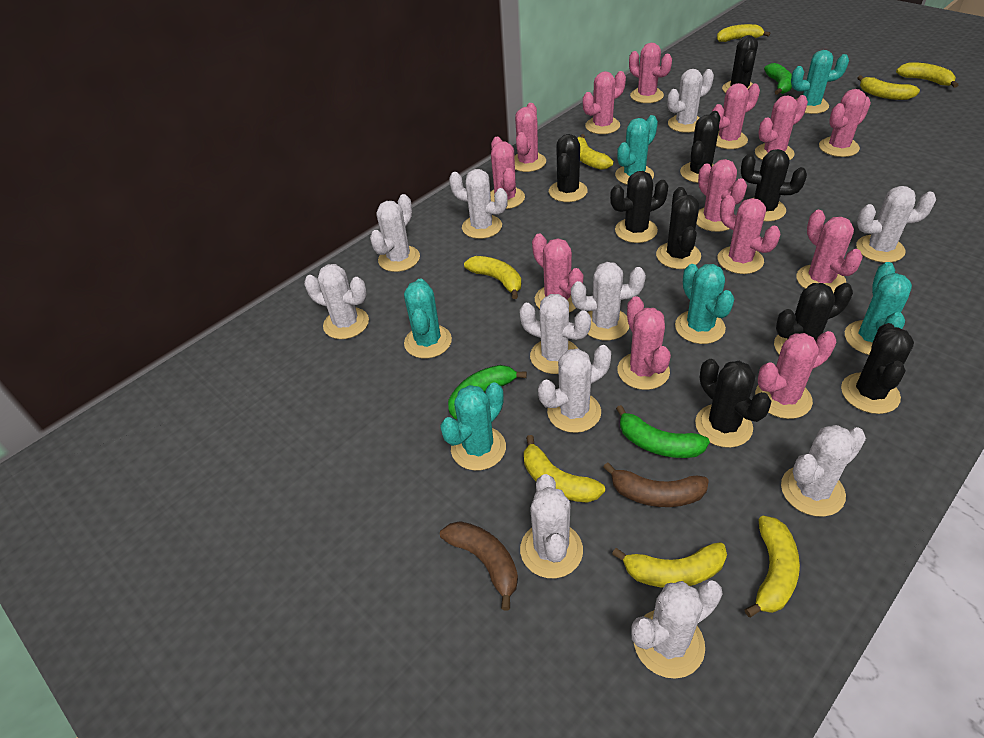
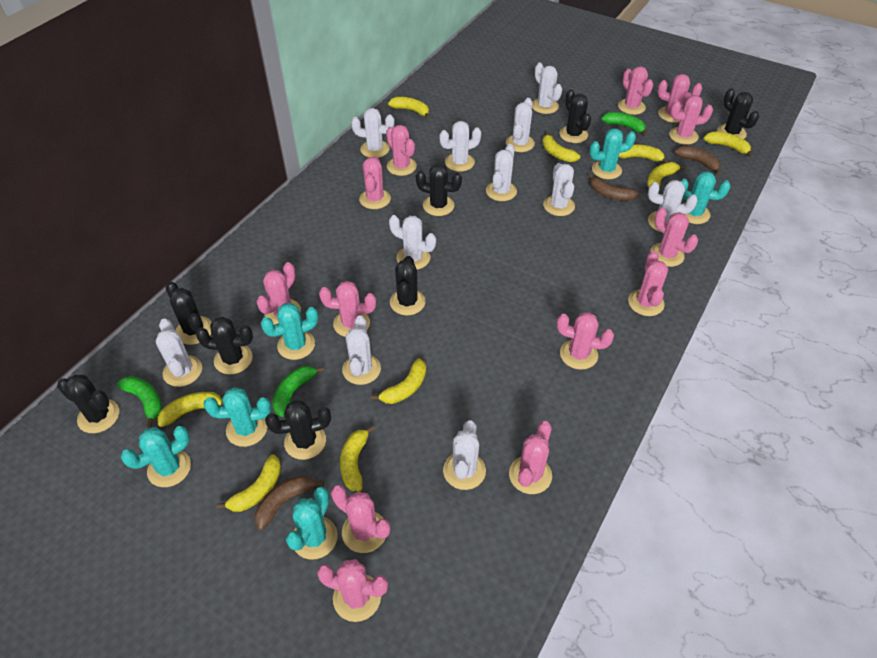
black cactus: 9 -> 8
brown banana: 2 -> 3
yellow banana: 8 -> 9

